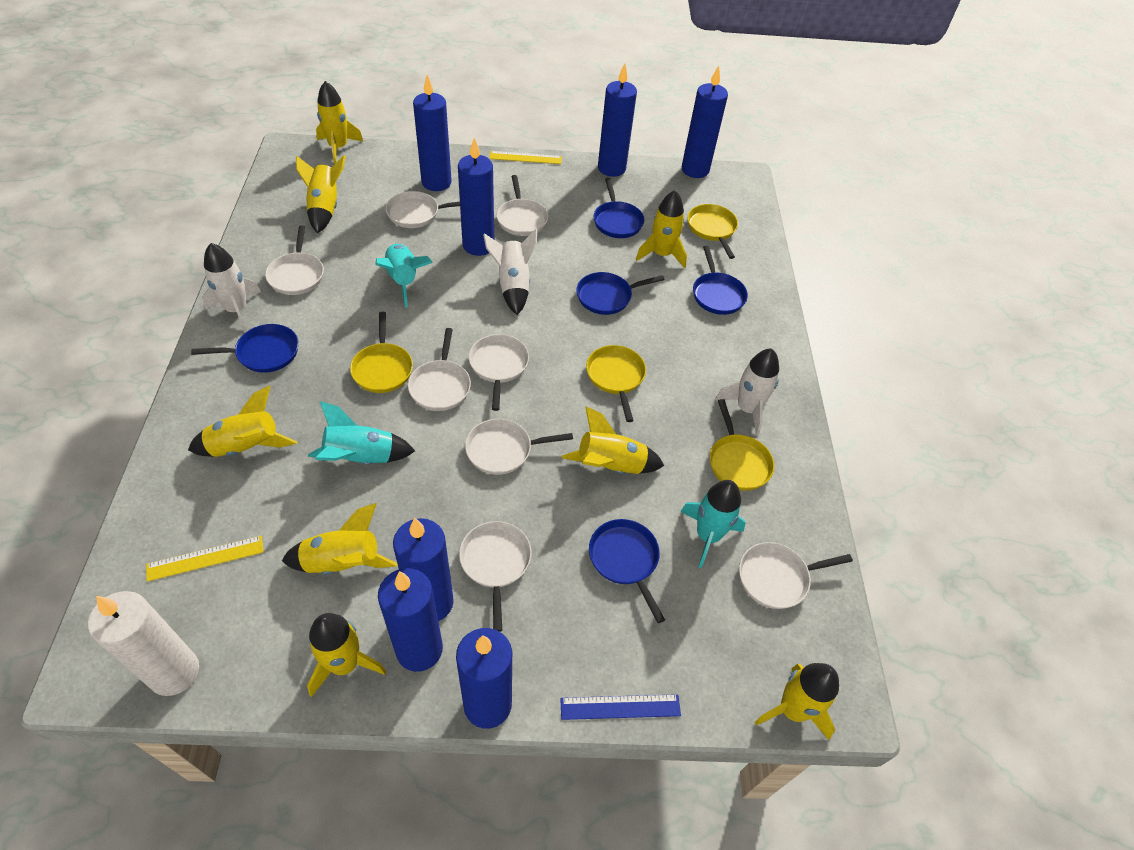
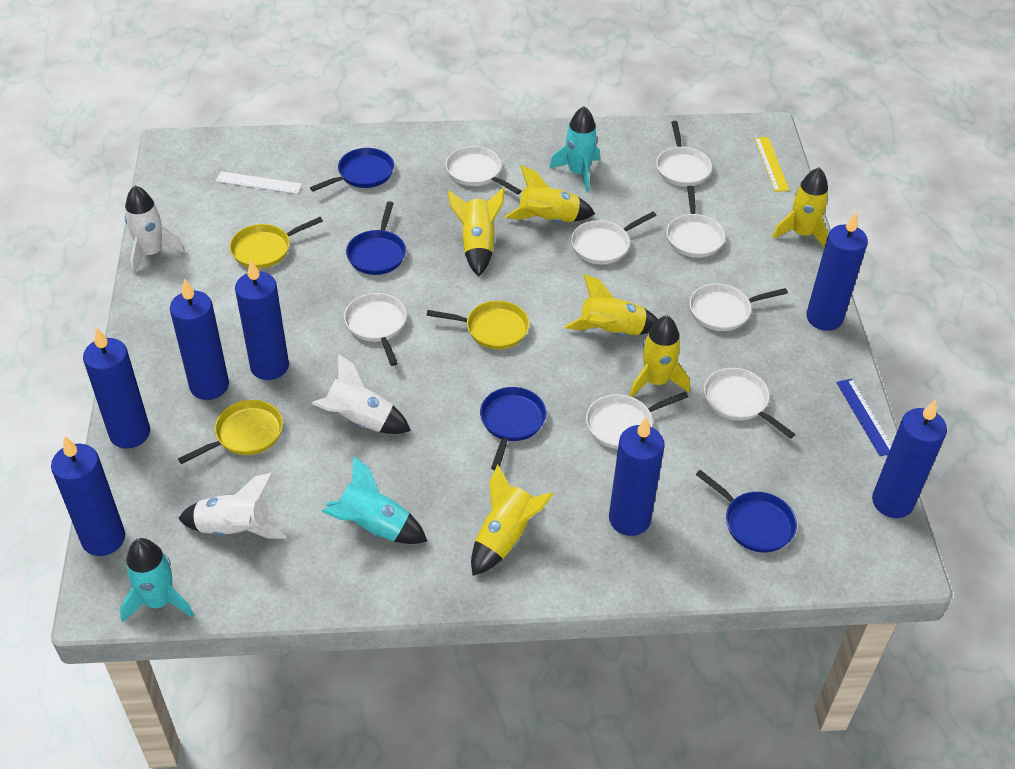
blue pan: 5 -> 4
white candle: 1 -> 0
white ruler: 0 -> 1
yellow pan: 4 -> 3
yellow rocket: 8 -> 6
yellow ruler: 2 -> 1

